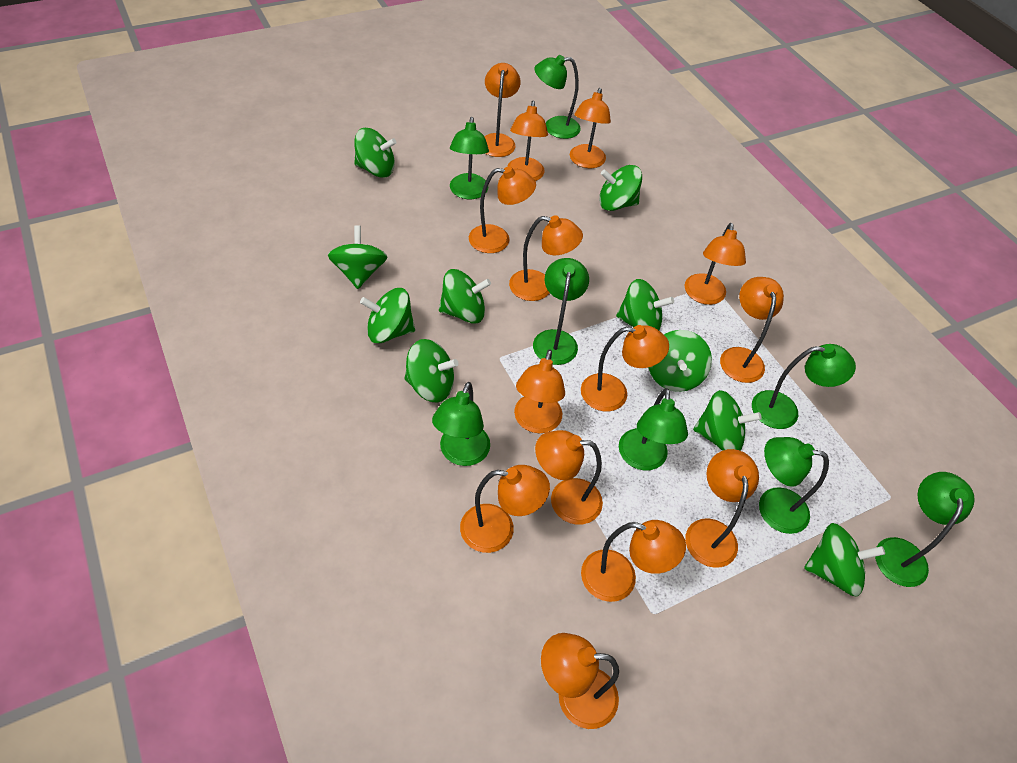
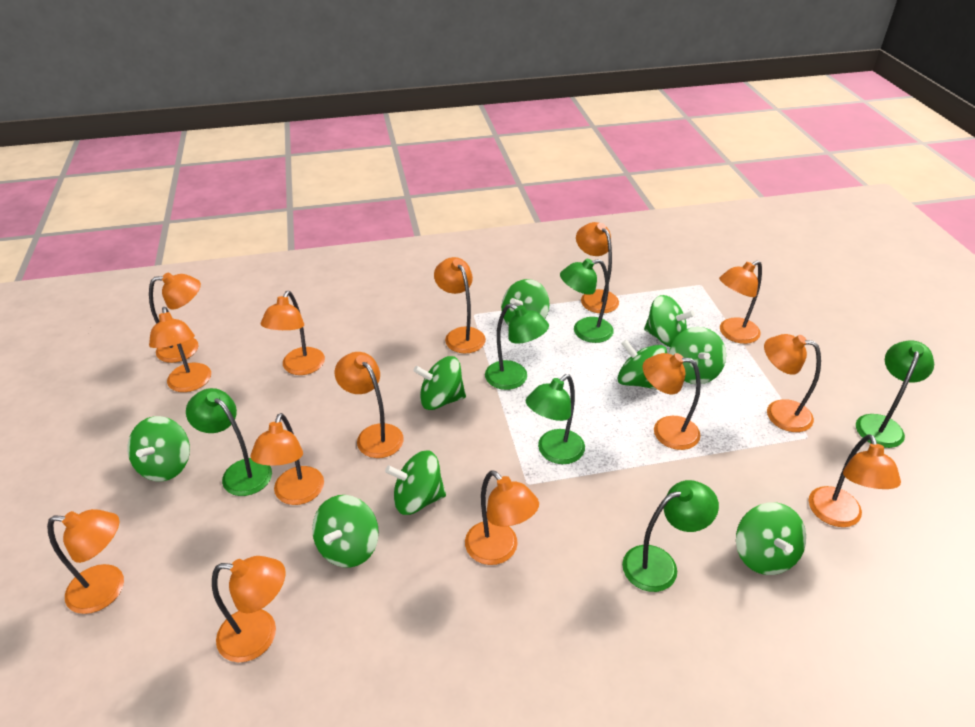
green lamp: 8 -> 6
green spinning top: 10 -> 9

